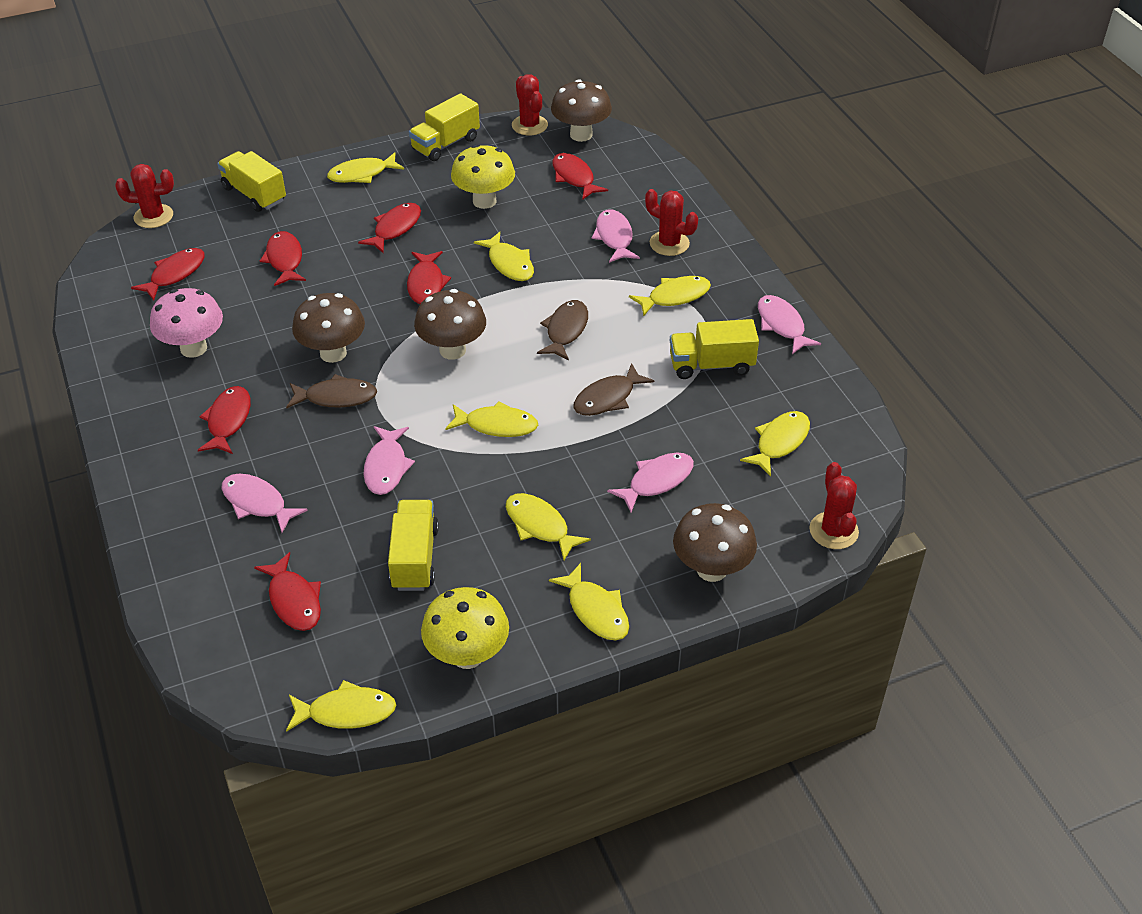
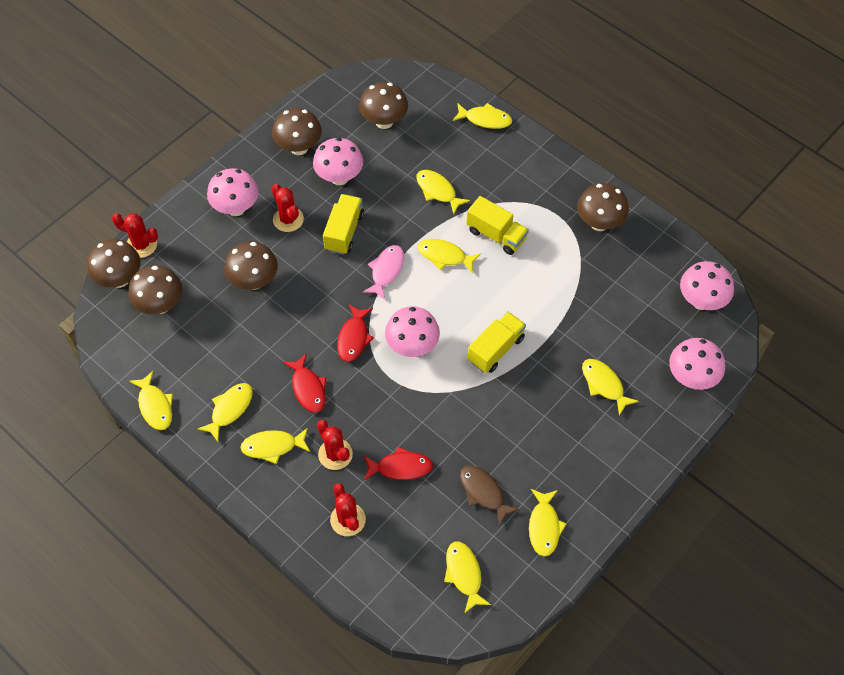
brown fish: 3 -> 1
brown mushroom: 4 -> 6
pink fish: 5 -> 1
pink mushroom: 1 -> 5
red fish: 7 -> 3
yellow fish: 8 -> 9
yellow mushroom: 2 -> 0
yellow truck: 4 -> 3

